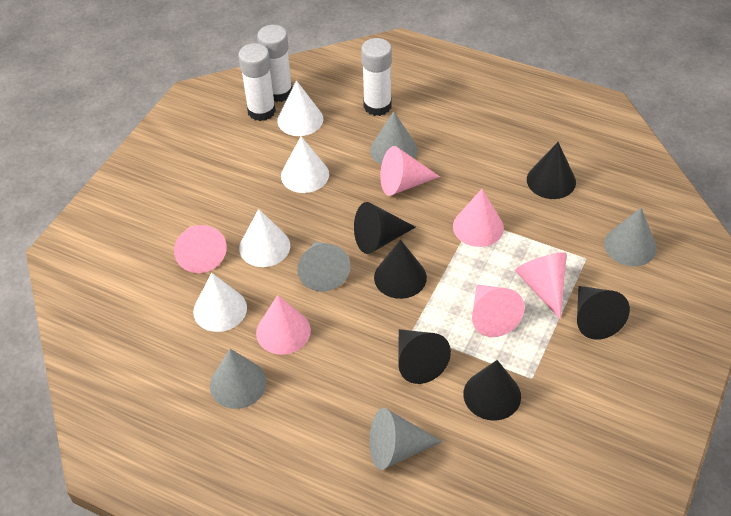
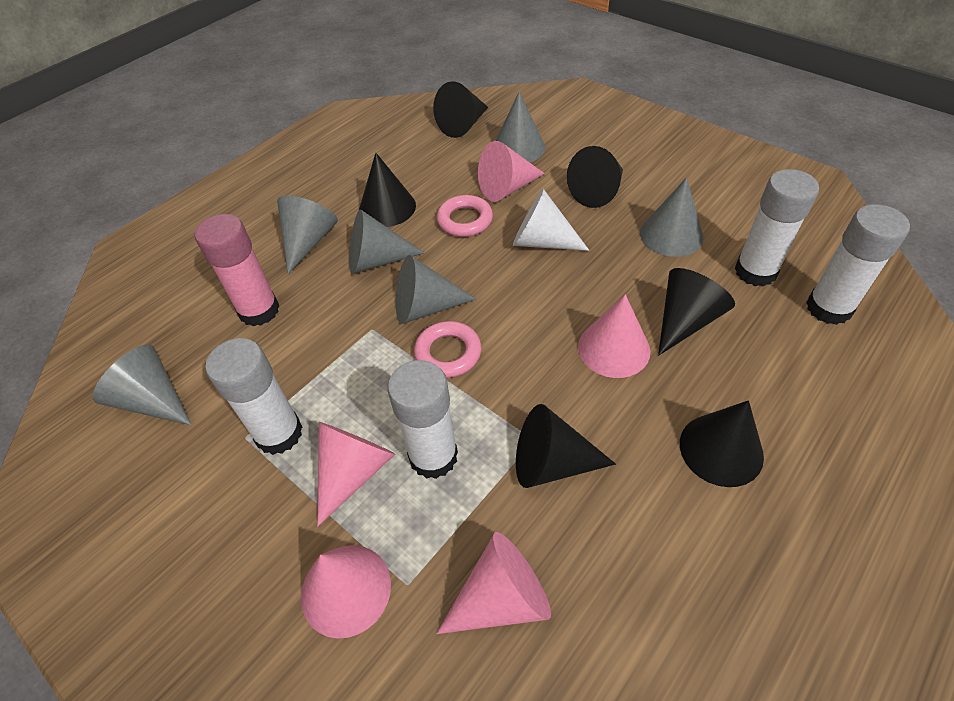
grey cone: 5 -> 6
pink cone: 6 -> 5
pink glue stick: 0 -> 1
pink ring: 0 -> 2
white cone: 4 -> 1
white glue stick: 3 -> 4

